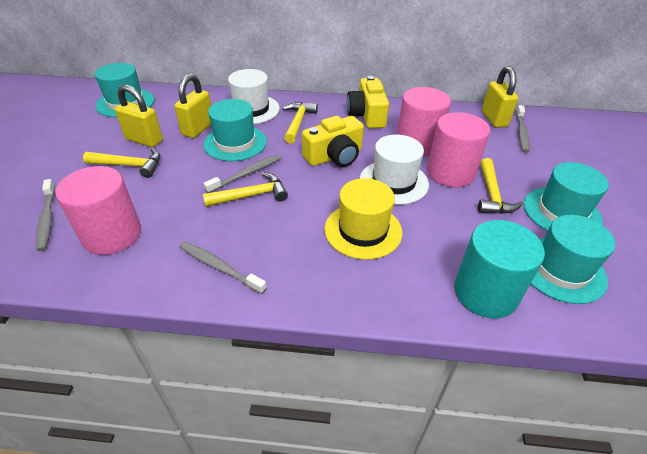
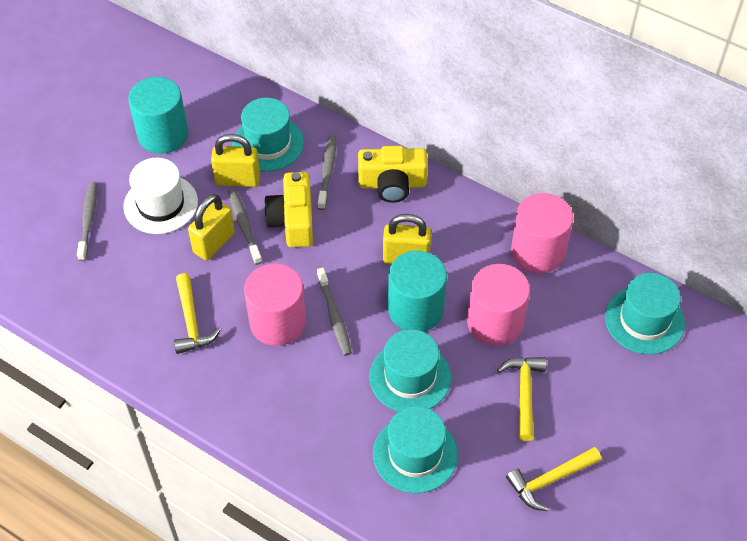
turquoise cylinder: 1 -> 2
white hat: 2 -> 1
yellow hammer: 4 -> 3
yellow hat: 1 -> 0

